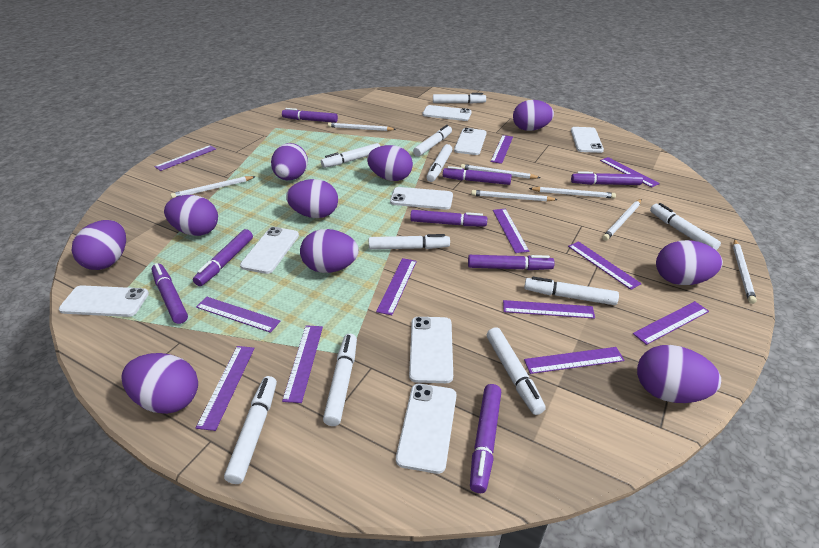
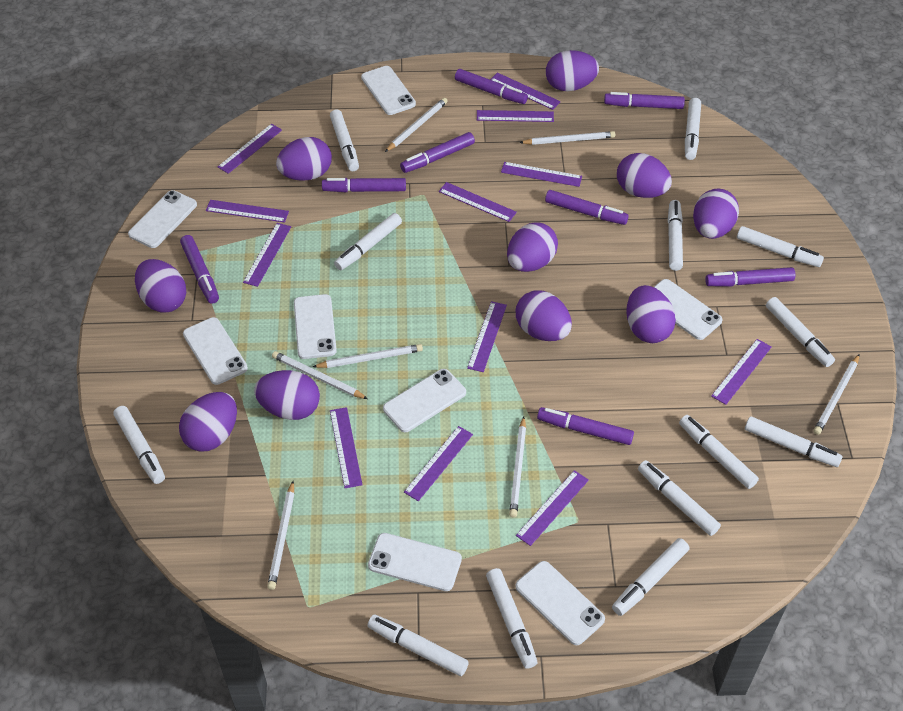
white marker: 10 -> 13

